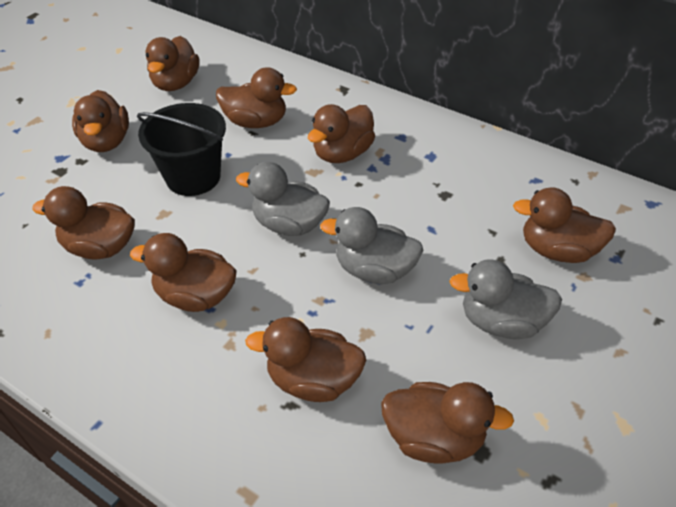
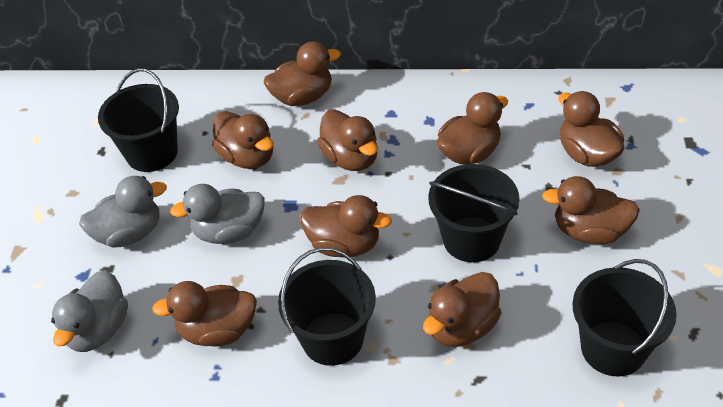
black bucket: 1 -> 4

